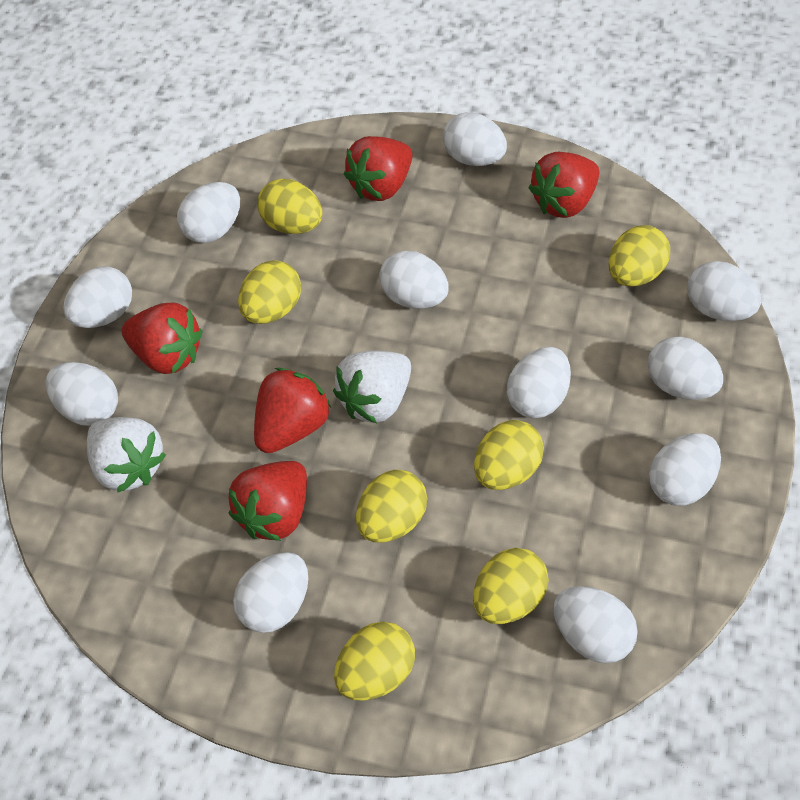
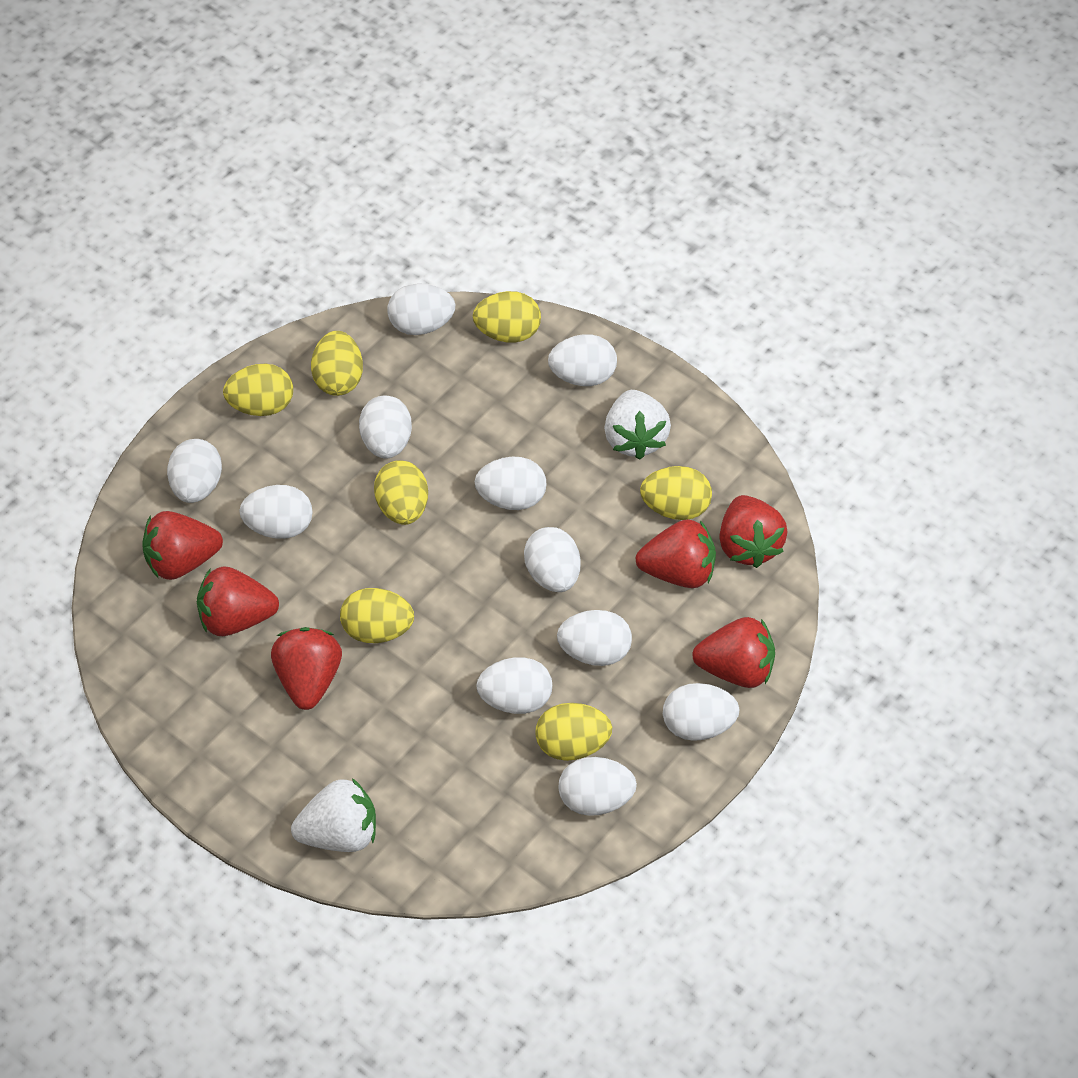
red strawberry: 5 -> 6

